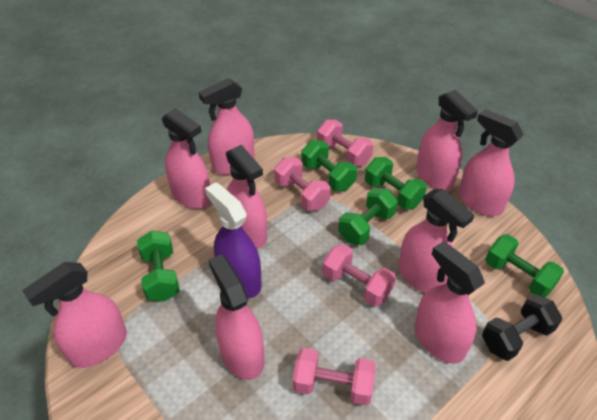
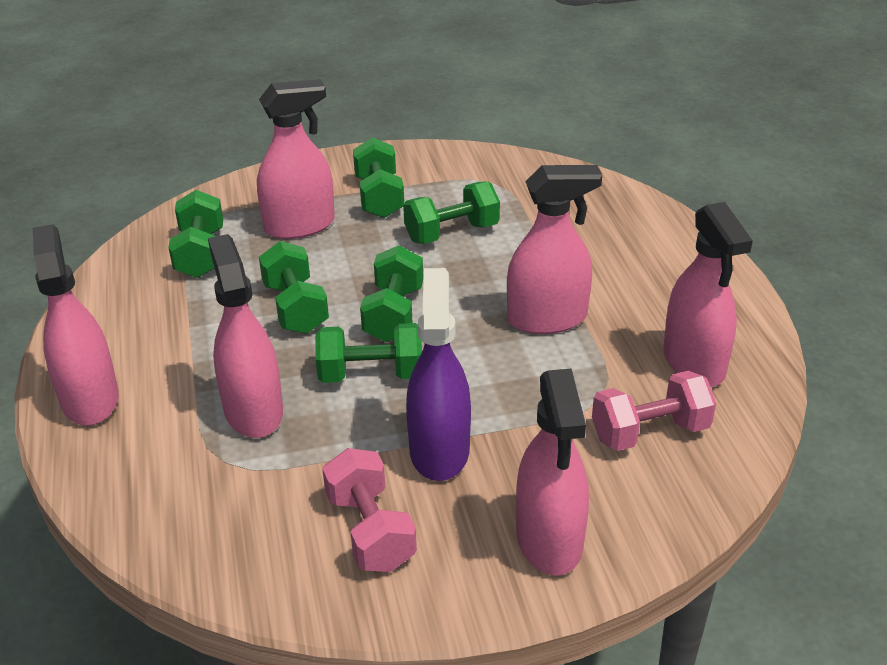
black dumbbell: 1 -> 0
green dumbbell: 5 -> 6
pink dumbbell: 4 -> 2
pink spray bottle: 9 -> 6

